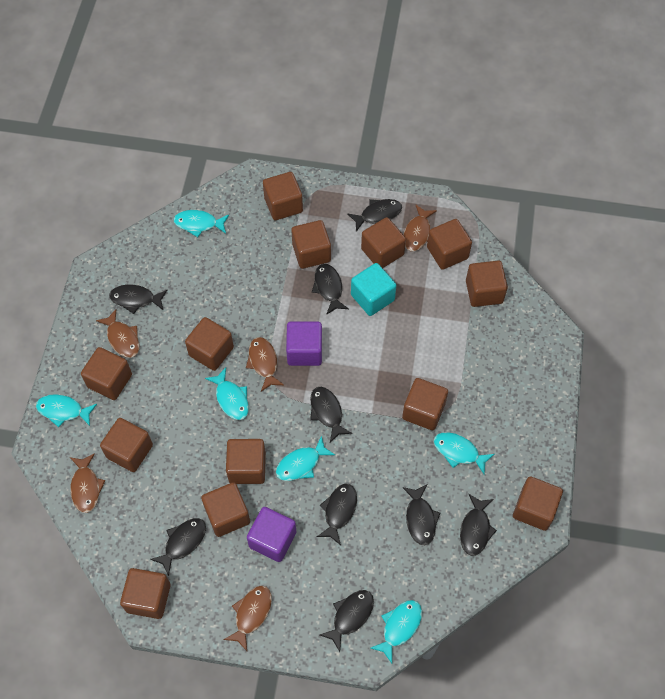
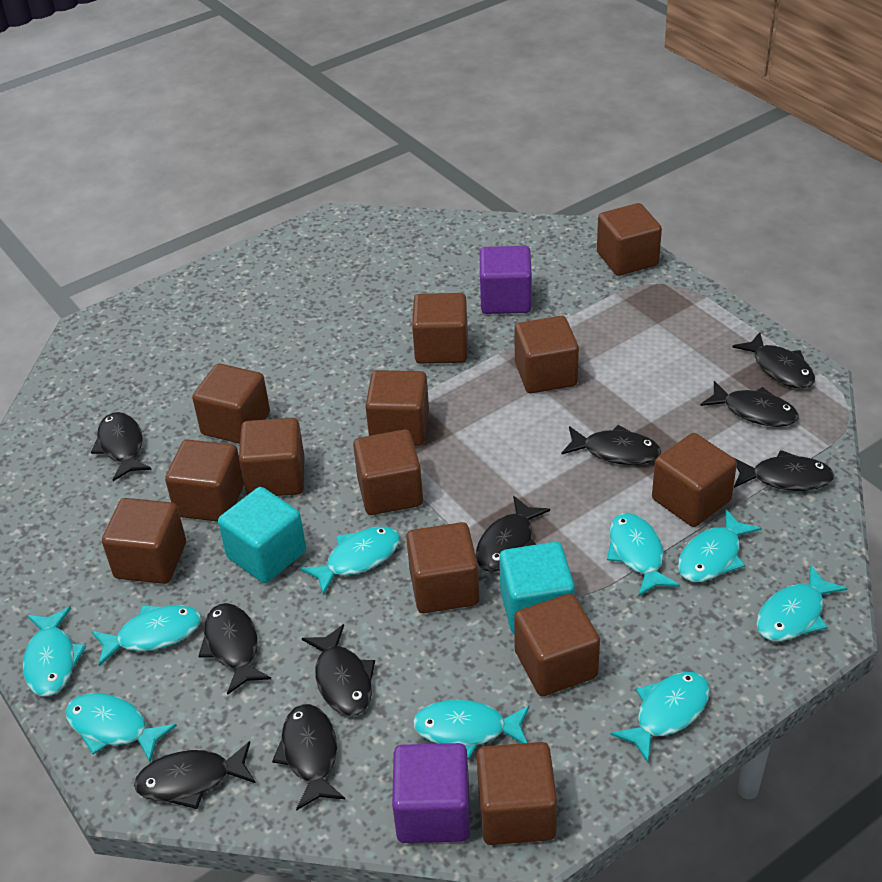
black fish: 9 -> 10
brown fish: 5 -> 0
turquoise cube: 1 -> 2
turquoise fish: 6 -> 9

